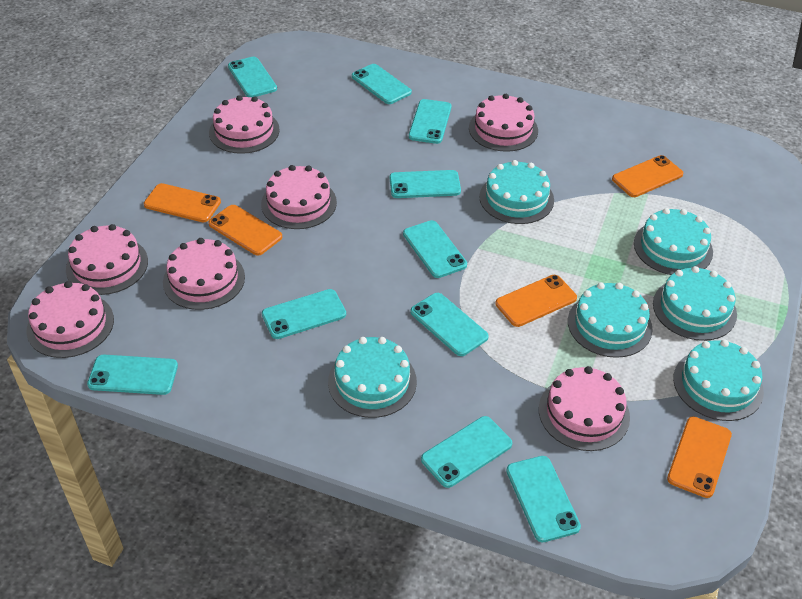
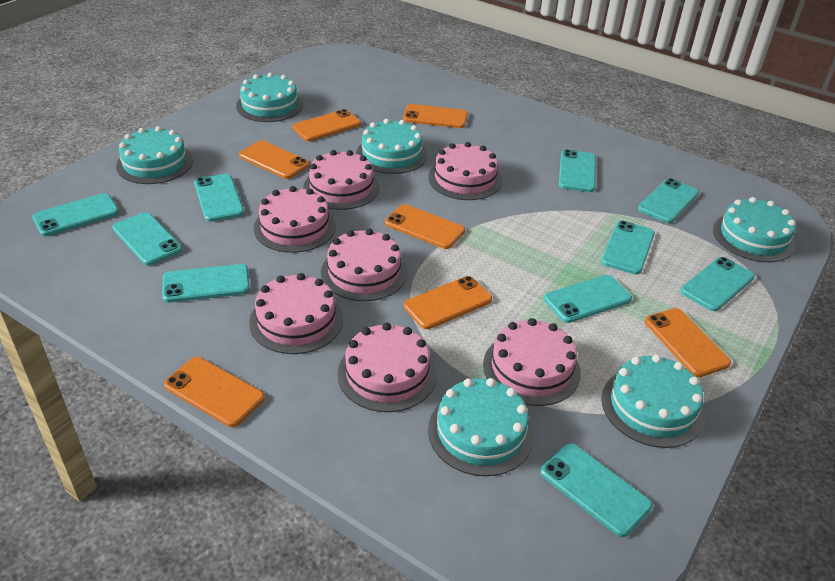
orange phone: 5 -> 7

